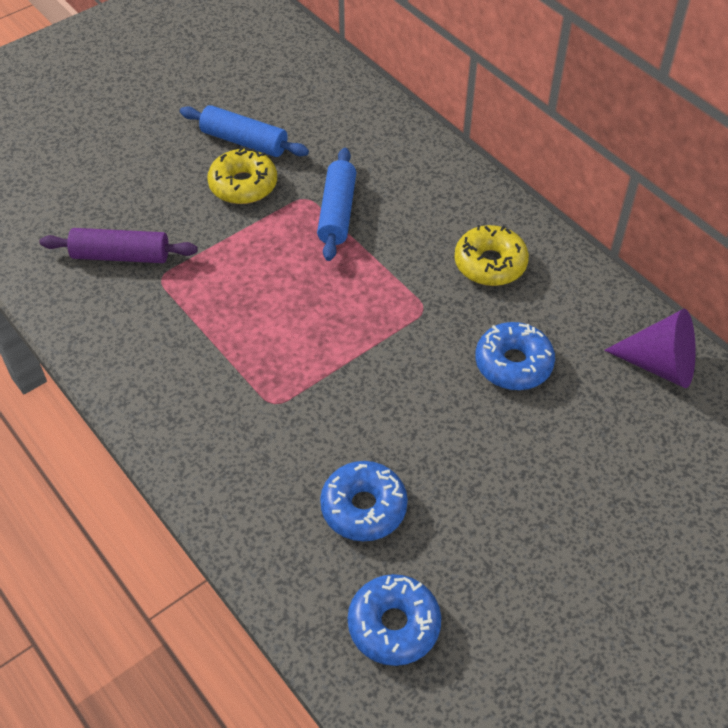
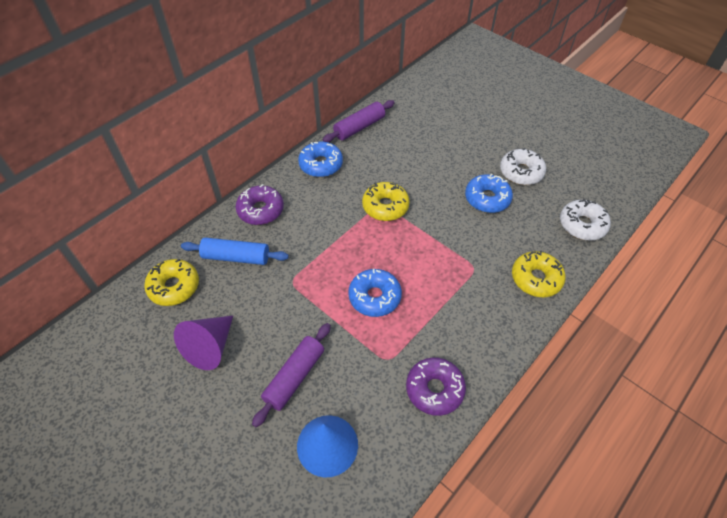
blue cone: 0 -> 1
blue rolling pin: 2 -> 1
purple donut: 0 -> 2
purple rolling pin: 1 -> 2
white donut: 0 -> 2
yellow donut: 2 -> 3

